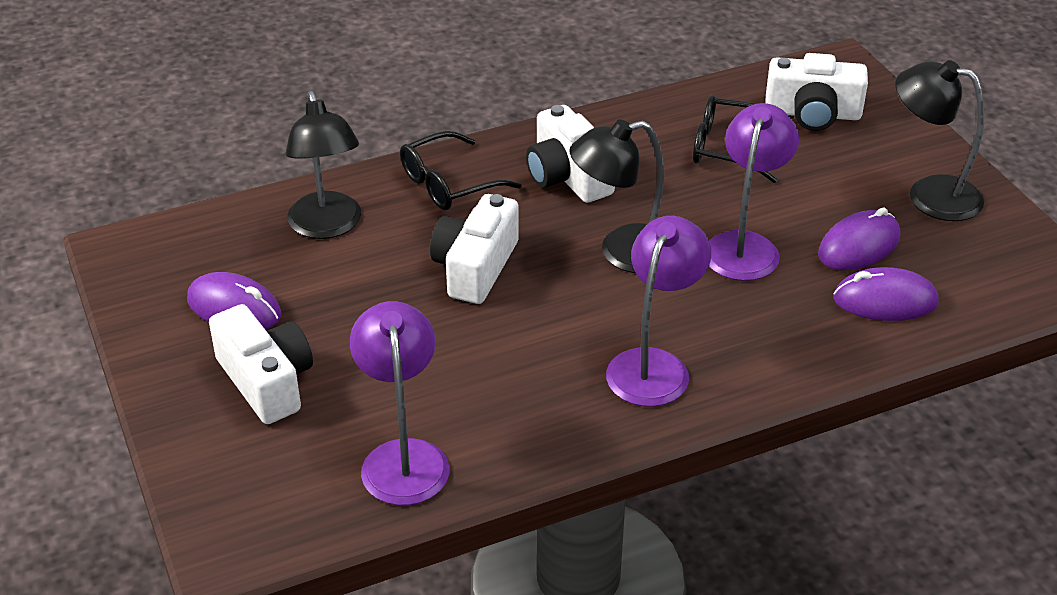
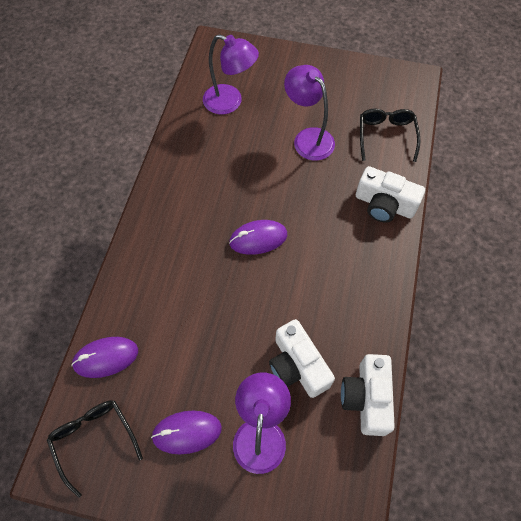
black lamp: 3 -> 0
white camera: 4 -> 3

